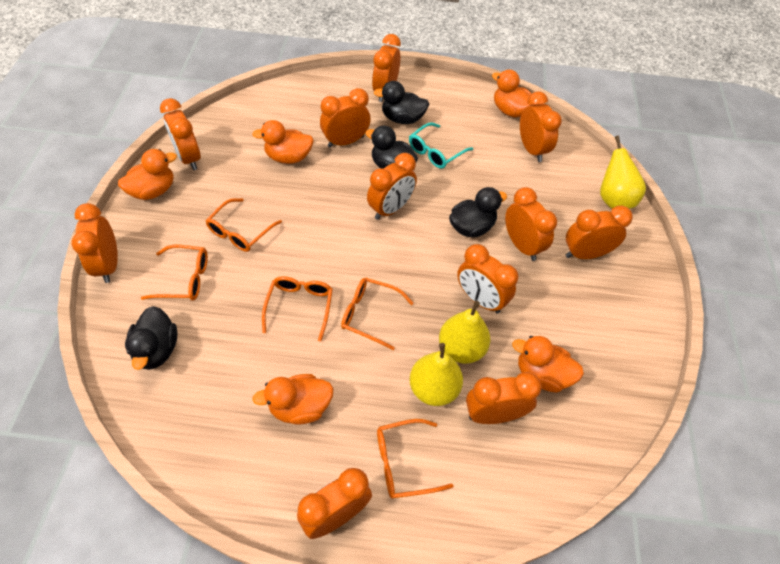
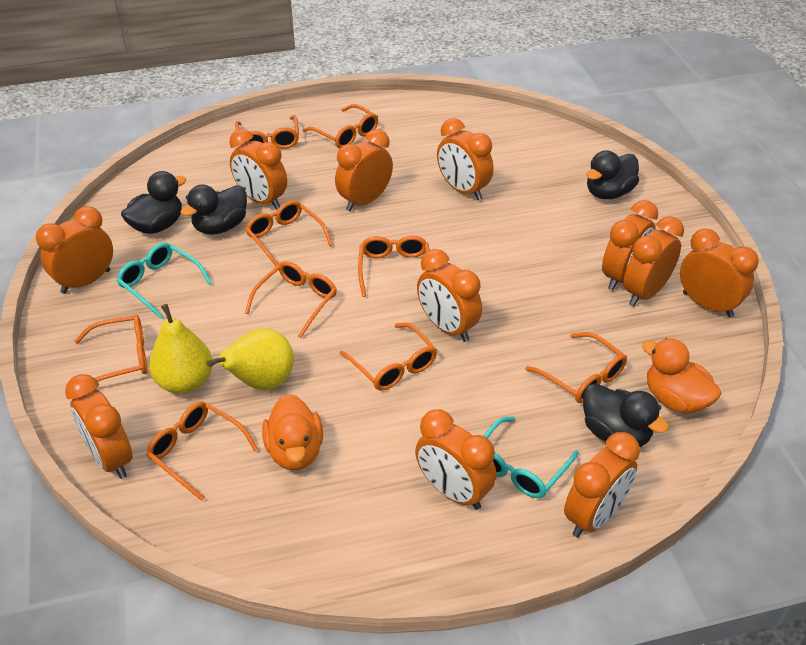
orange duck: 5 -> 2
orange glasses: 5 -> 9
turquoise glasses: 1 -> 2
yellow pear: 3 -> 2

